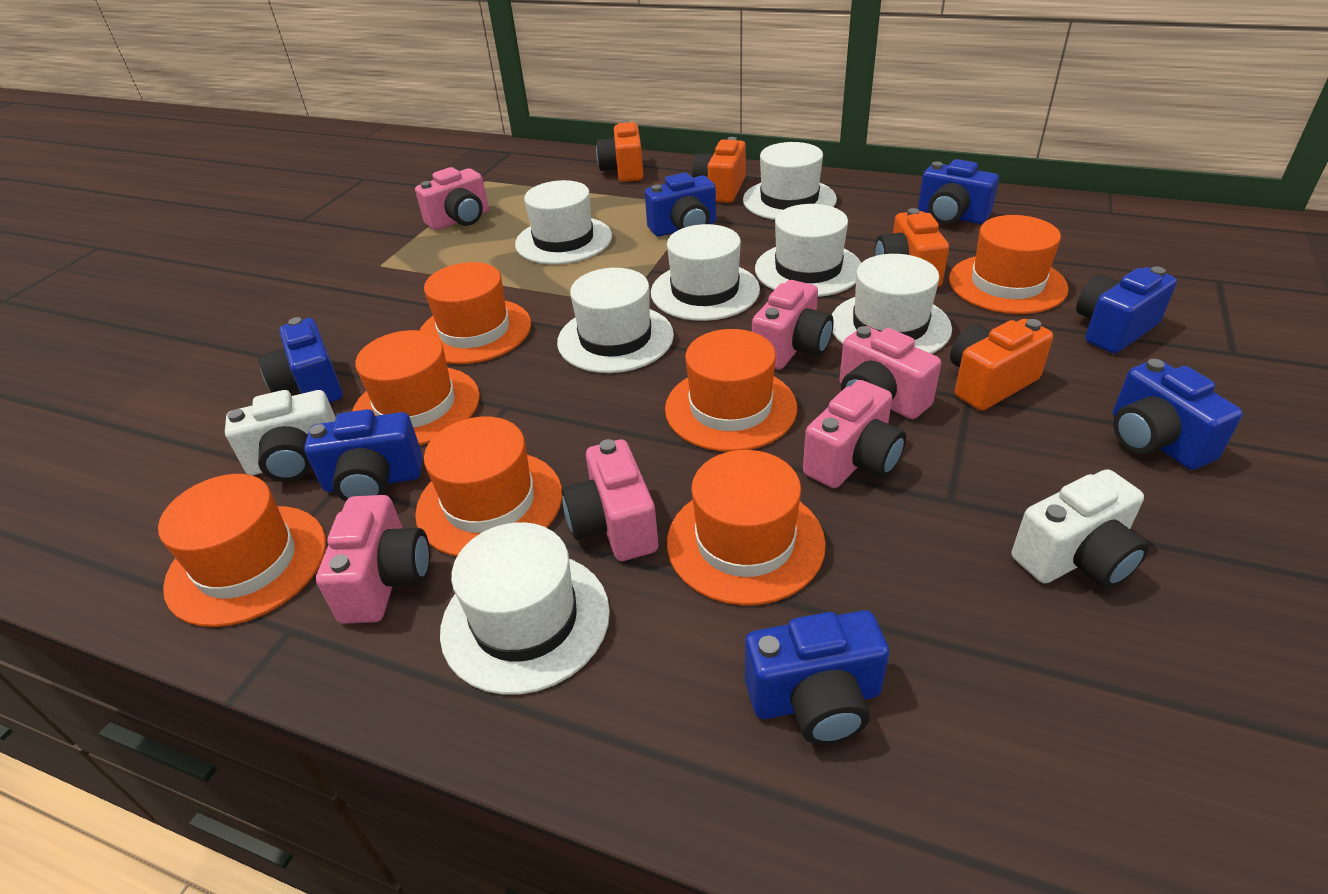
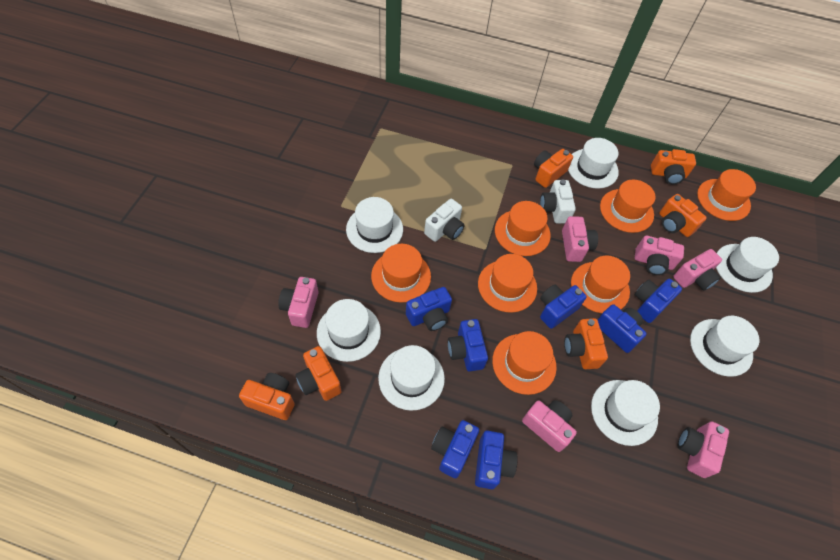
orange camera: 4 -> 6

